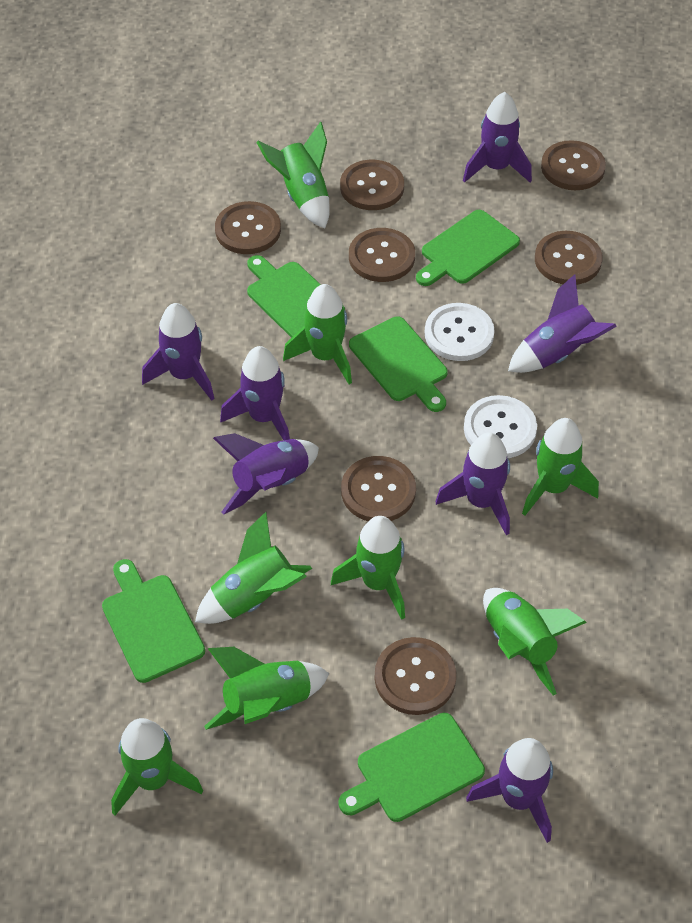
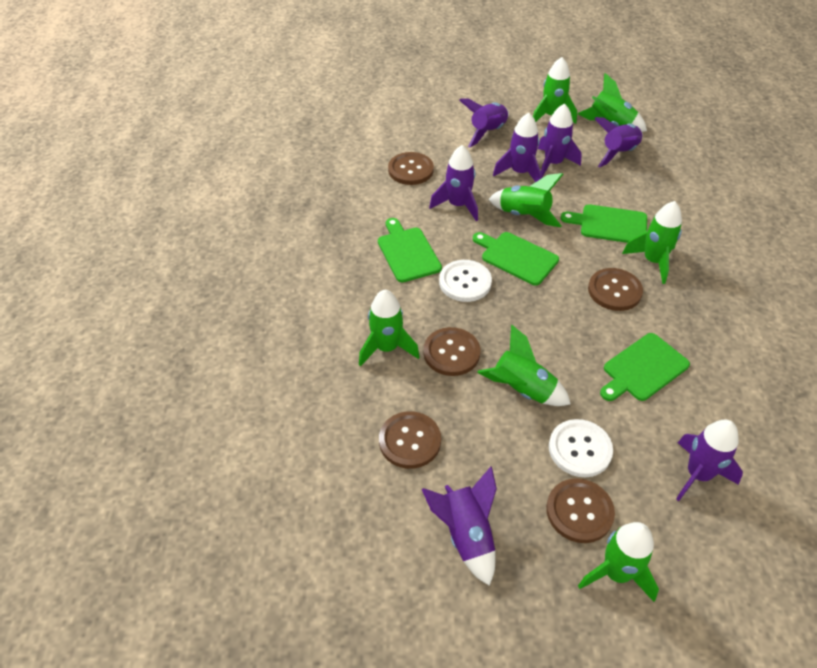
brown button: 7 -> 5
green cutting board: 5 -> 4
green rocket: 8 -> 7

